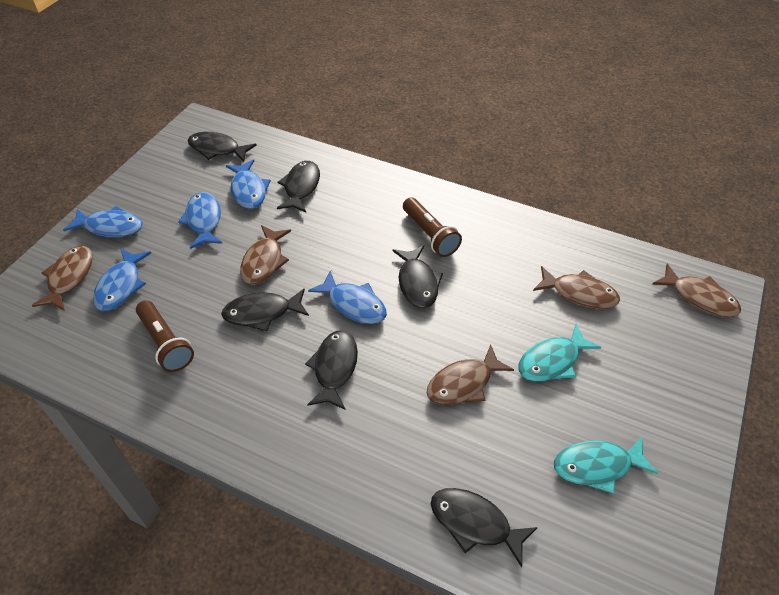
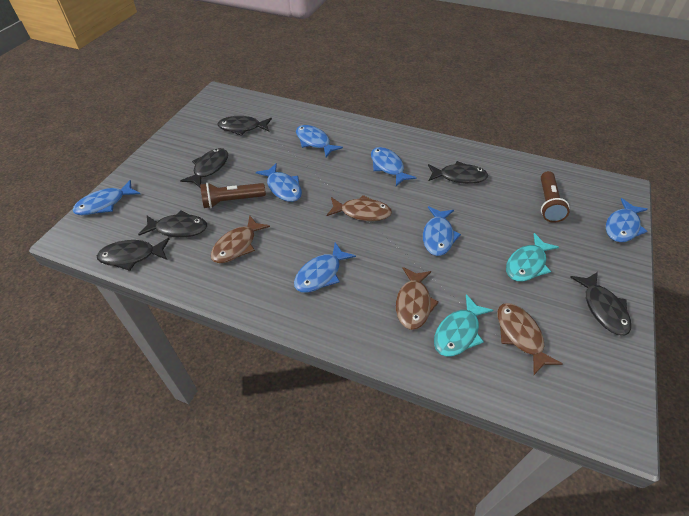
blue fish: 5 -> 7
brown fish: 5 -> 4

